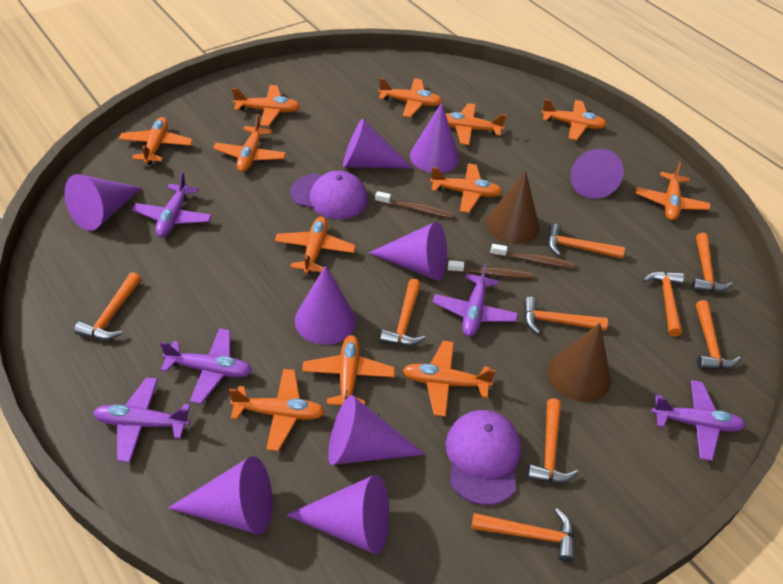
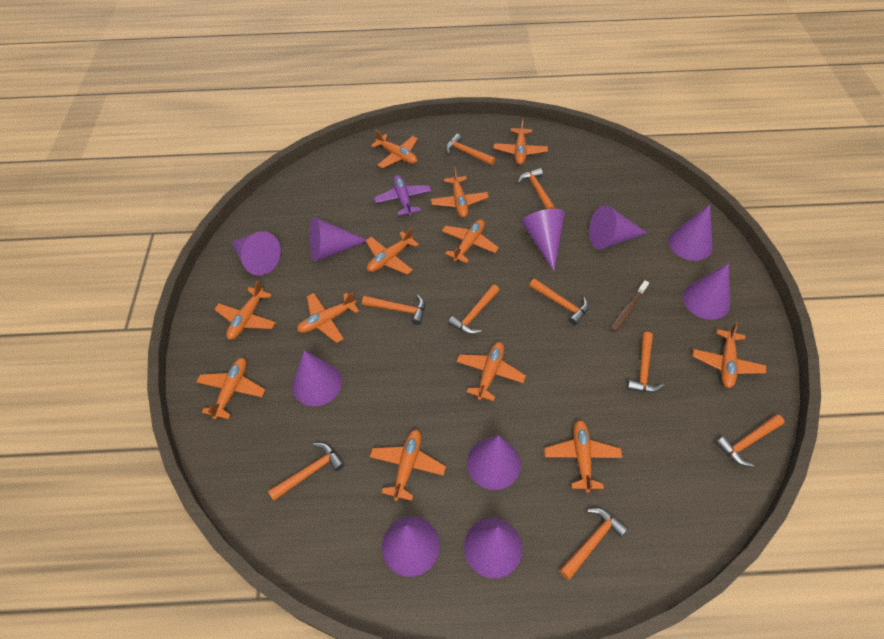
brown cone: 2 -> 0
brown toothbrush: 3 -> 1
purple cap: 2 -> 0
purple cone: 9 -> 10
purple plane: 5 -> 1

